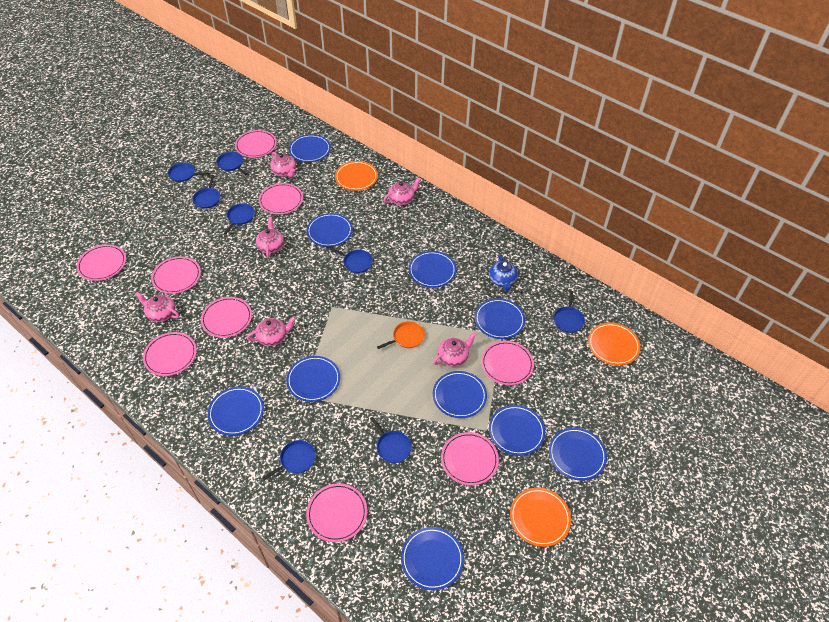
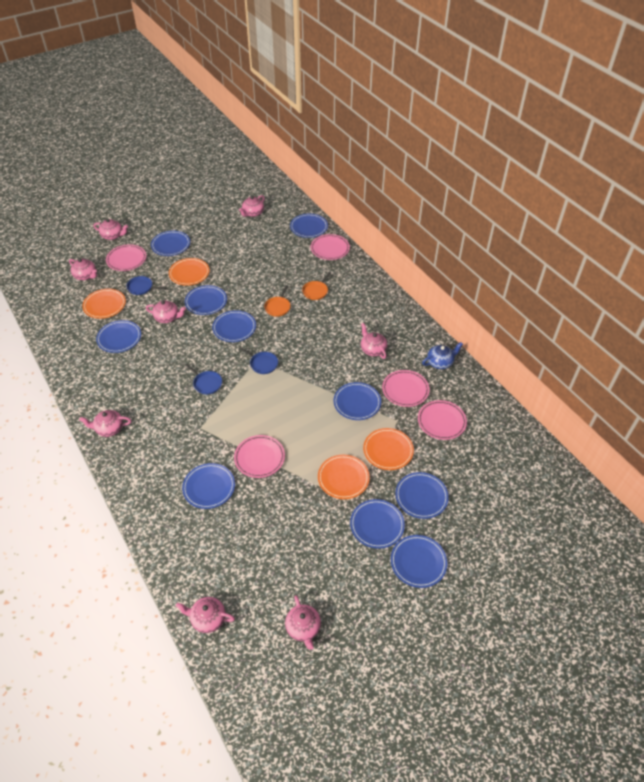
blue pan: 8 -> 3
orange pan: 1 -> 2
orange plate: 3 -> 4
pink plate: 9 -> 5
pink teapot: 6 -> 8

